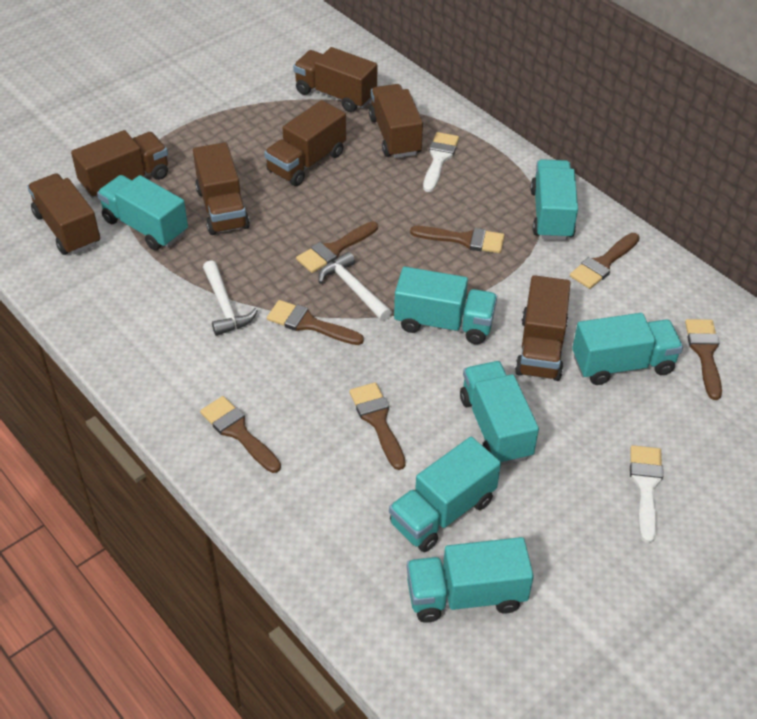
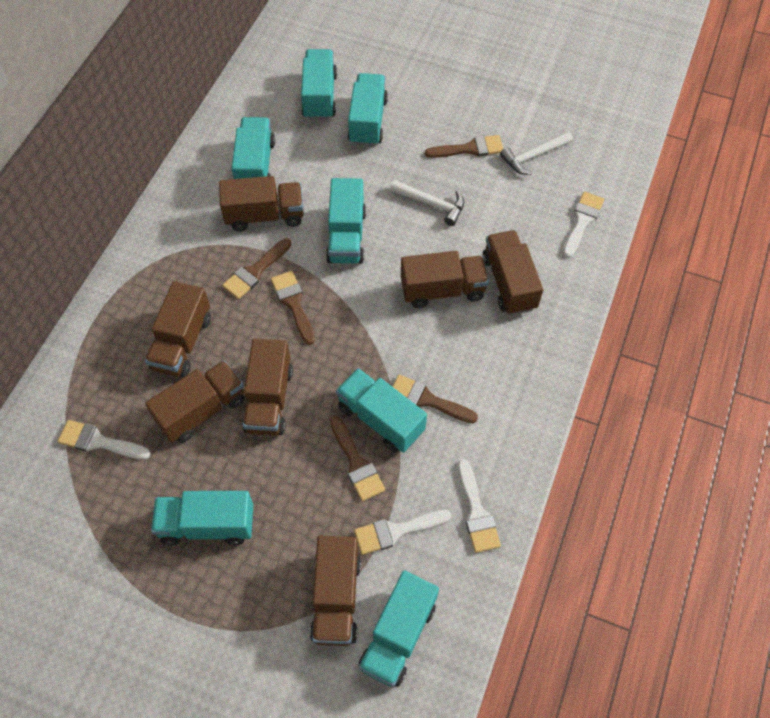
brown brush: 7 -> 5
white brush: 2 -> 4

